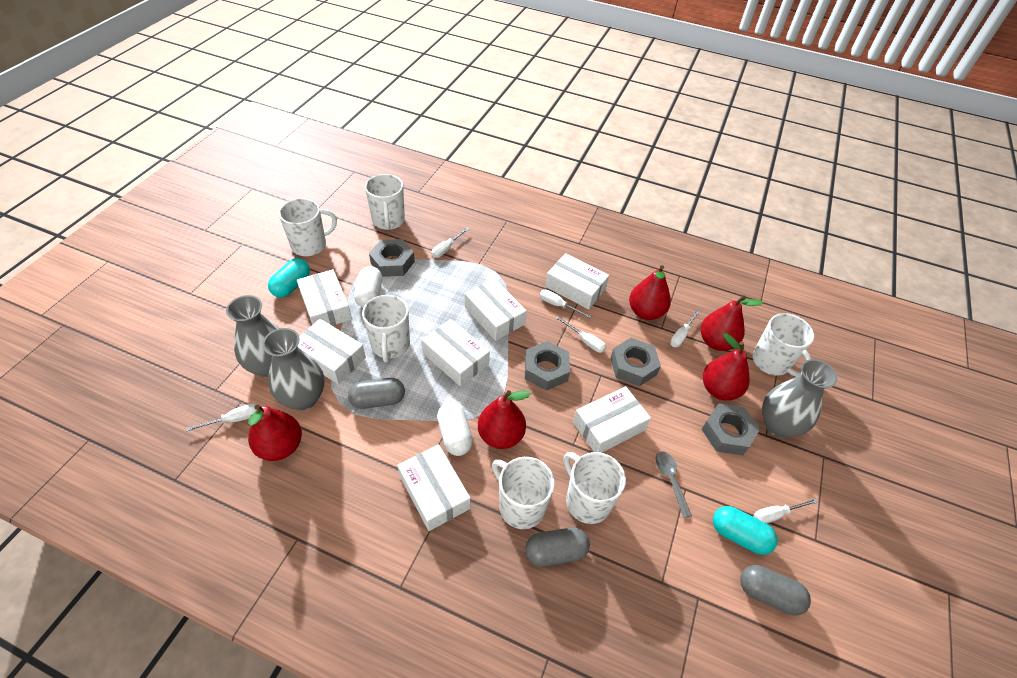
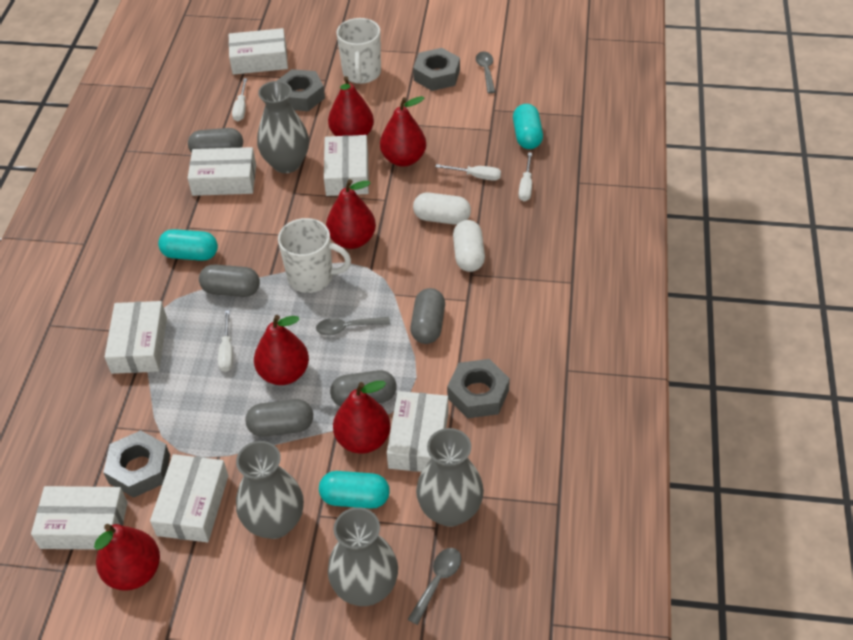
grey capsule: 3 -> 5
grey spoon: 1 -> 3
grey vase: 3 -> 4
red pear: 5 -> 6
turquoise capsule: 2 -> 3
white mug: 6 -> 2
white screwdriver: 6 -> 4

